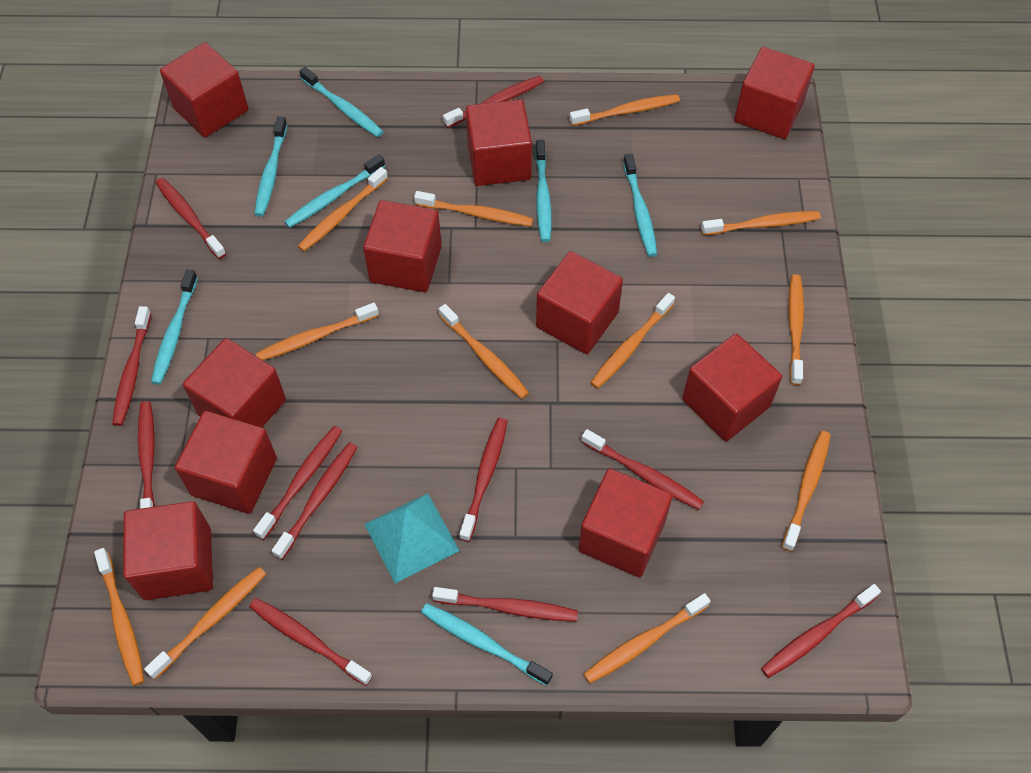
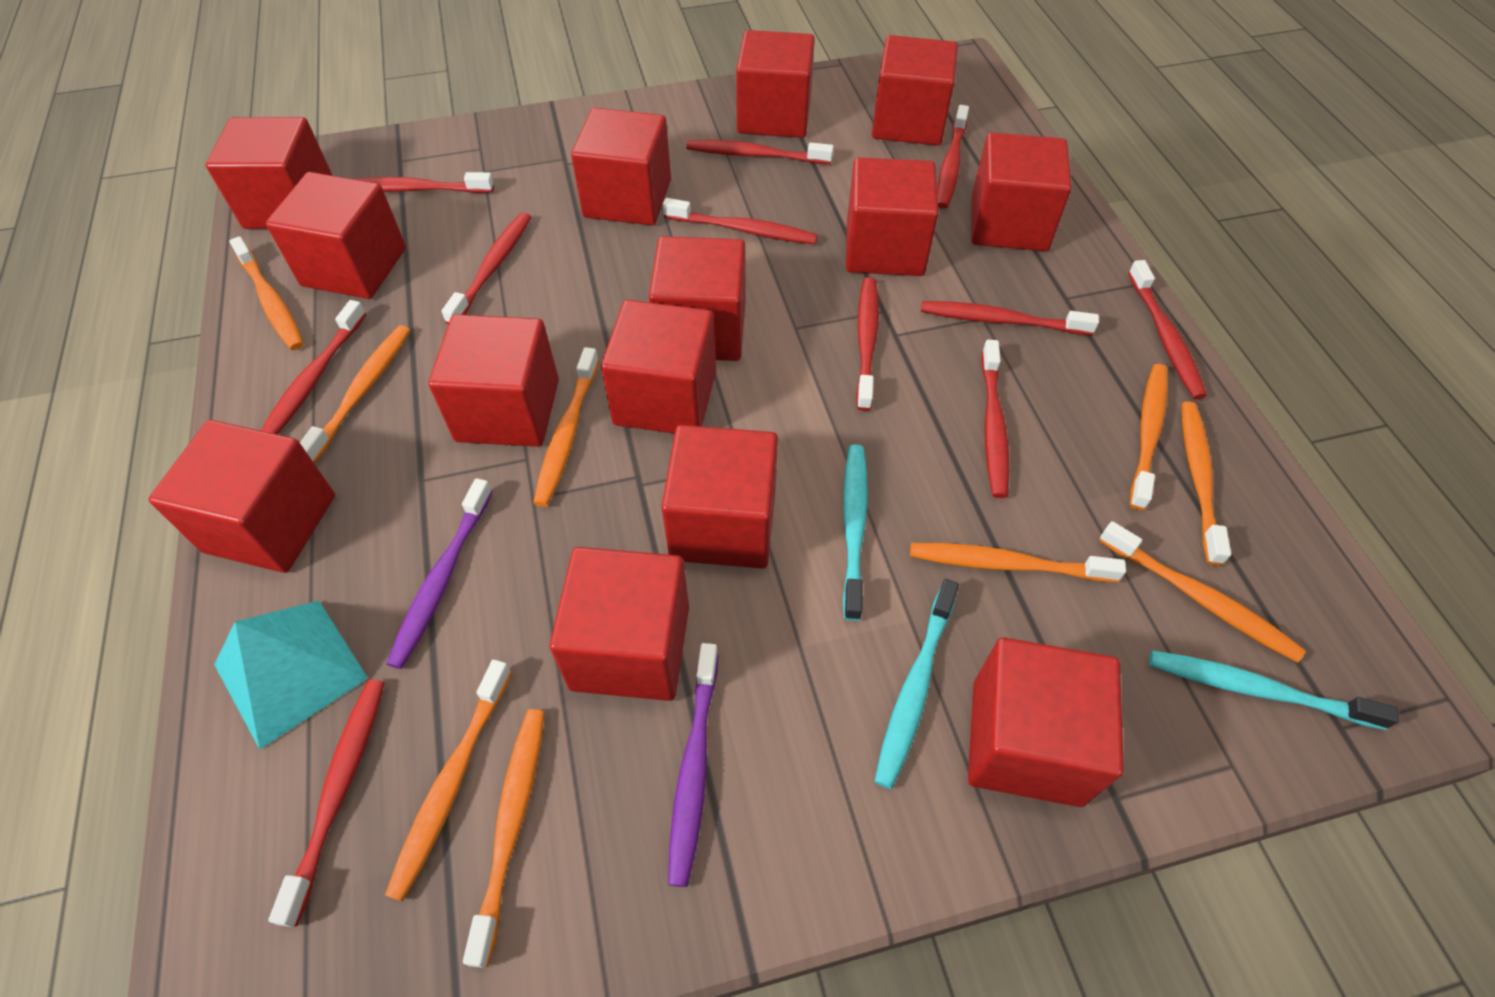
orange toothbrush: 12 -> 9
purple toothbrush: 0 -> 2
red cube: 10 -> 14
turquoise toothbrush: 7 -> 3

